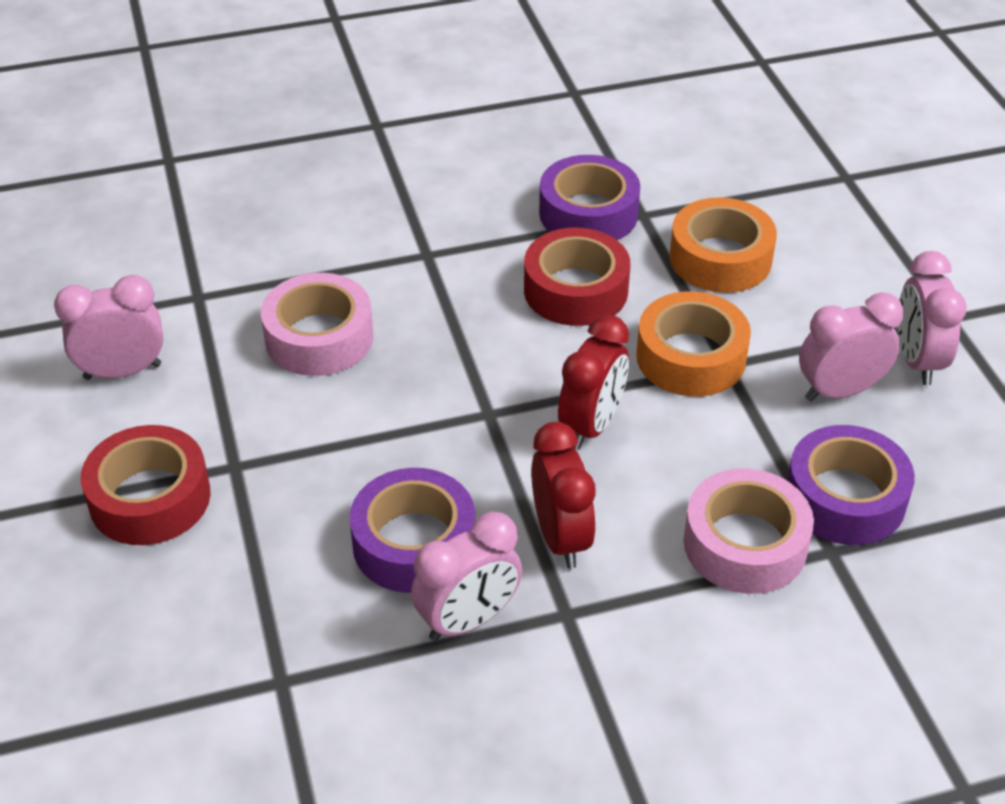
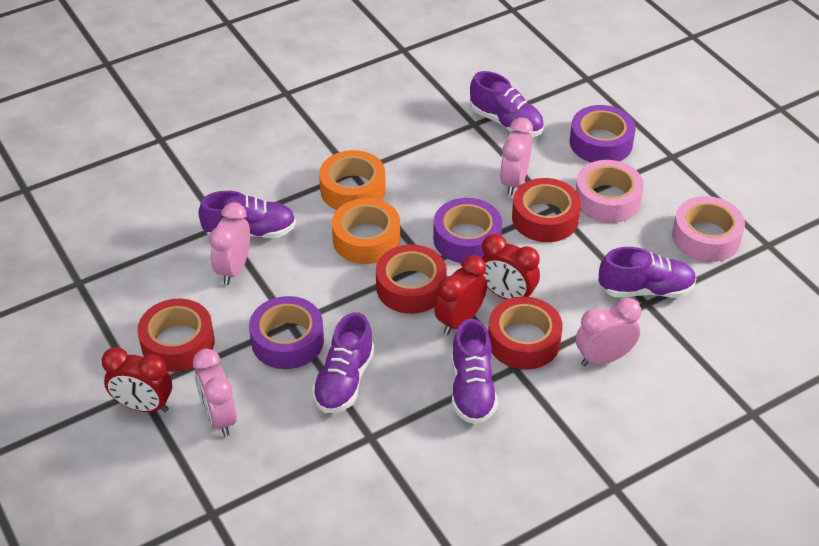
purple shoe: 0 -> 5
red clock: 2 -> 3
red tape: 2 -> 4

